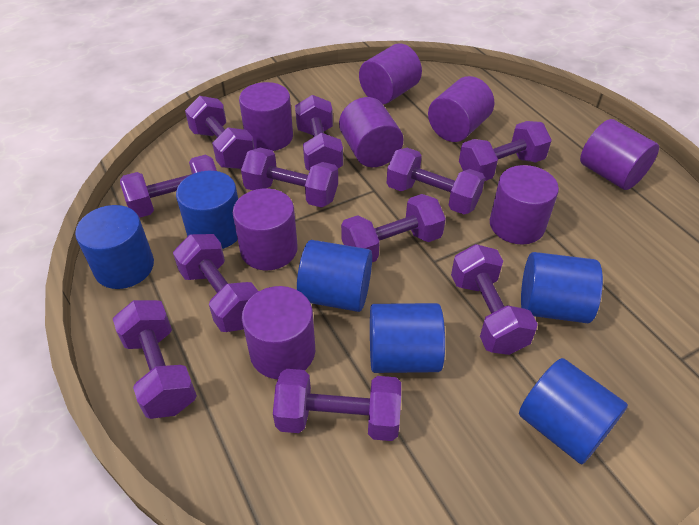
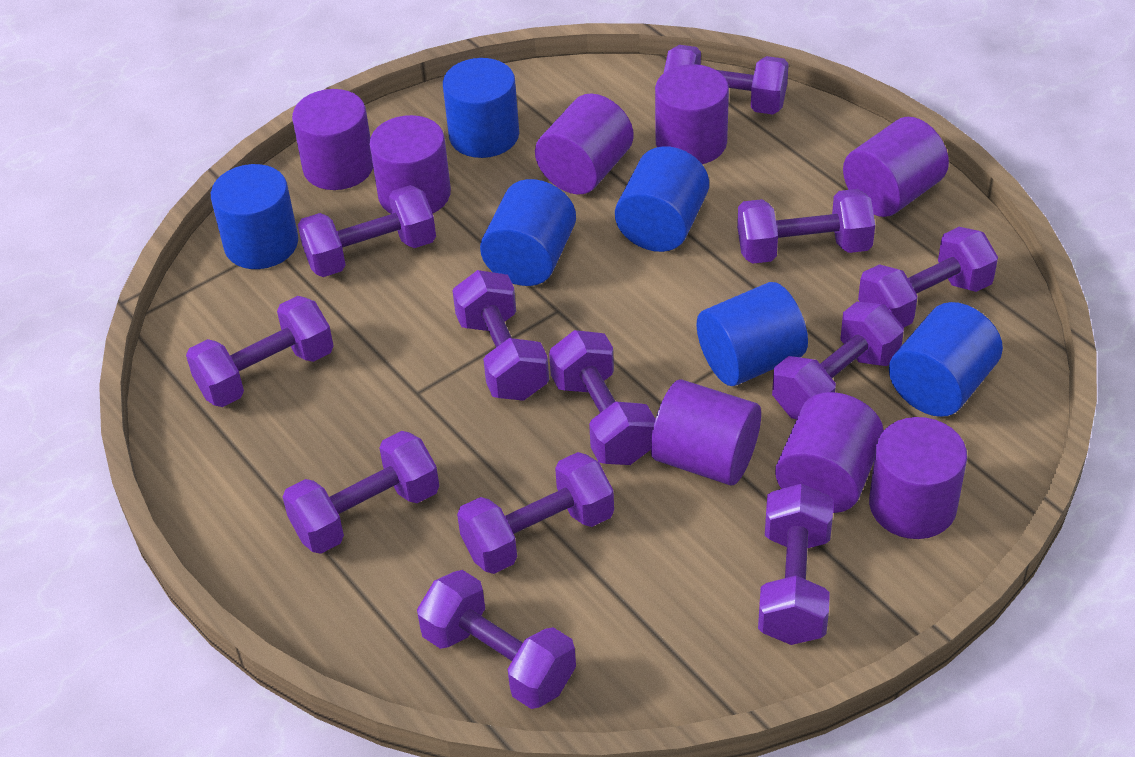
purple dumbbell: 11 -> 12

